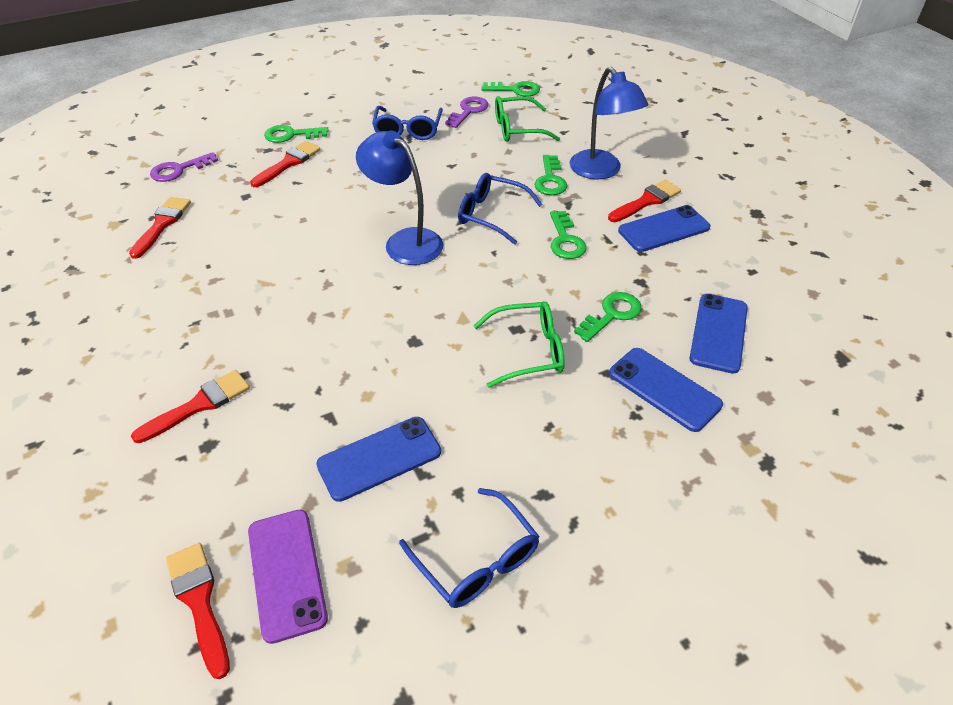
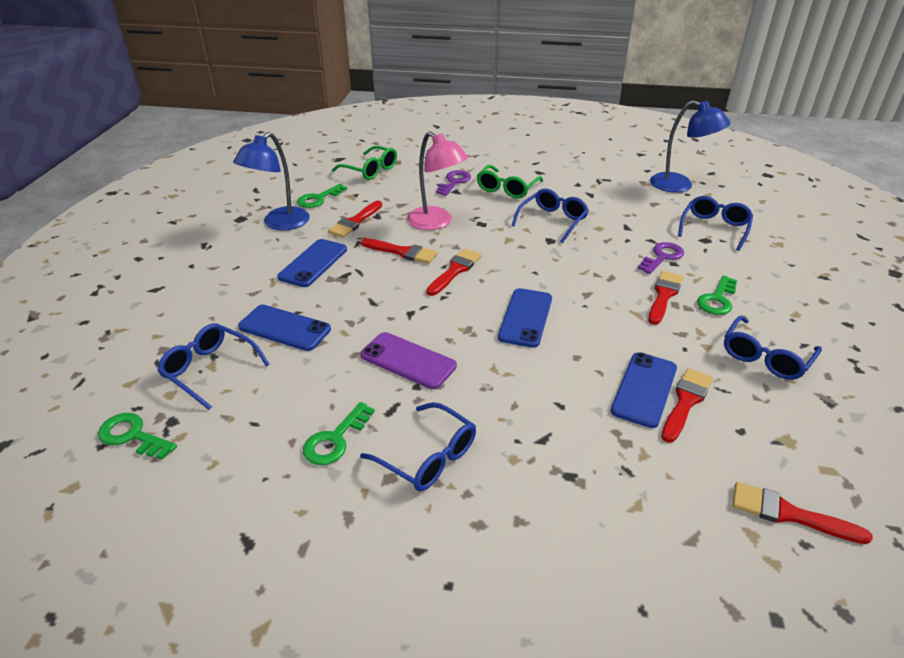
blue glasses: 3 -> 5
green key: 5 -> 4
pink lamp: 0 -> 1
red brush: 5 -> 6

